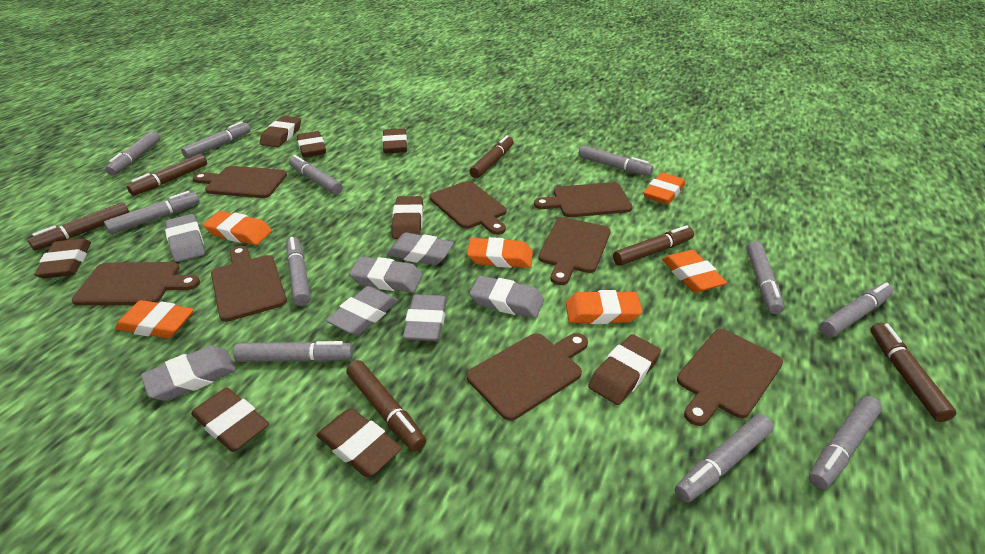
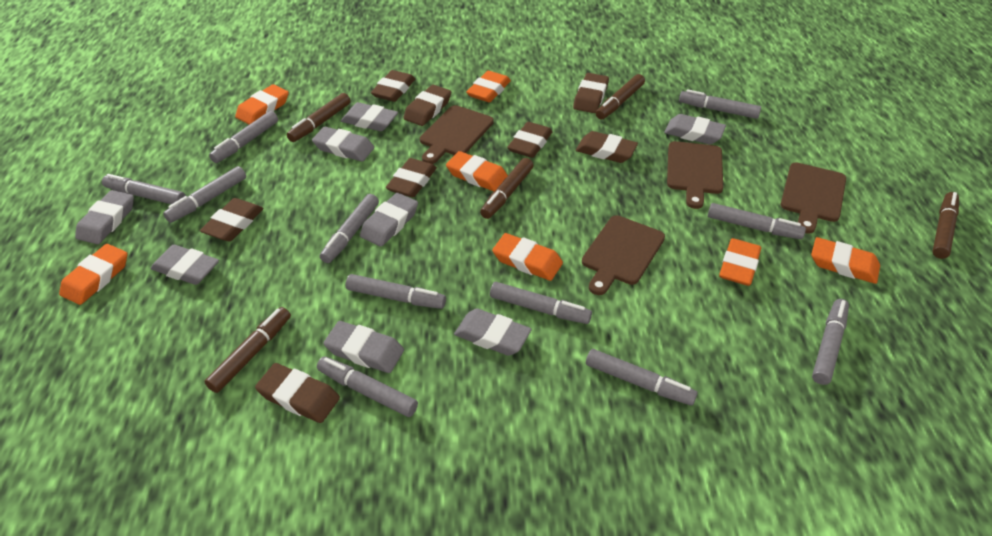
brown cutting board: 8 -> 4
brown marker: 6 -> 5
grey eraser: 7 -> 8
orange eraser: 6 -> 7

